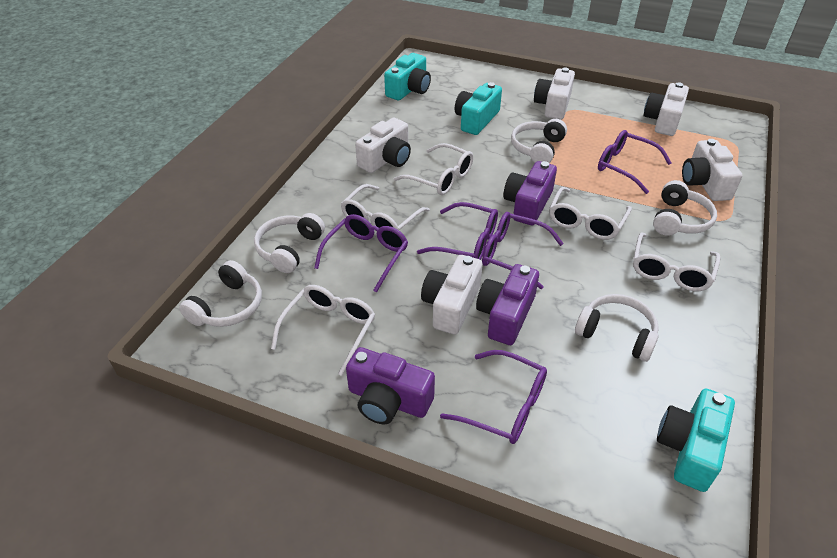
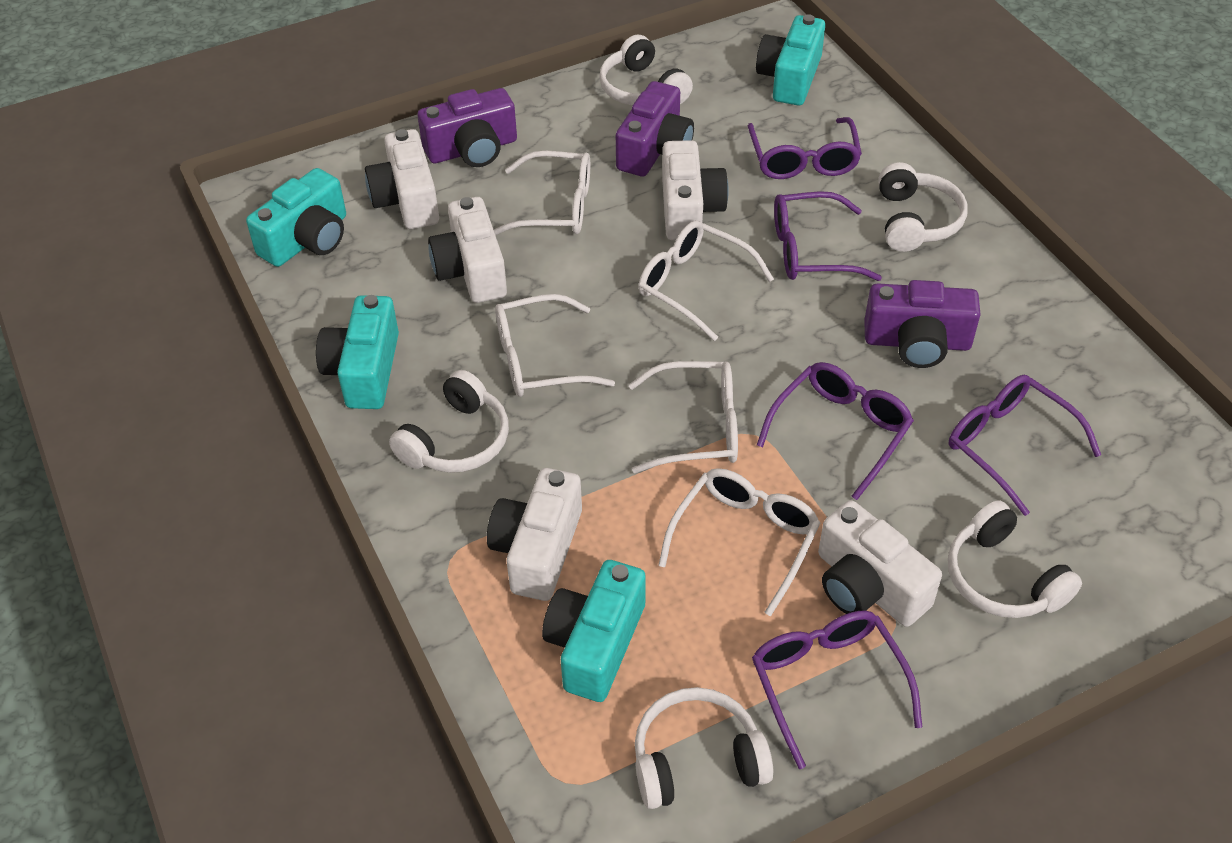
turquoise camera: 3 -> 4

